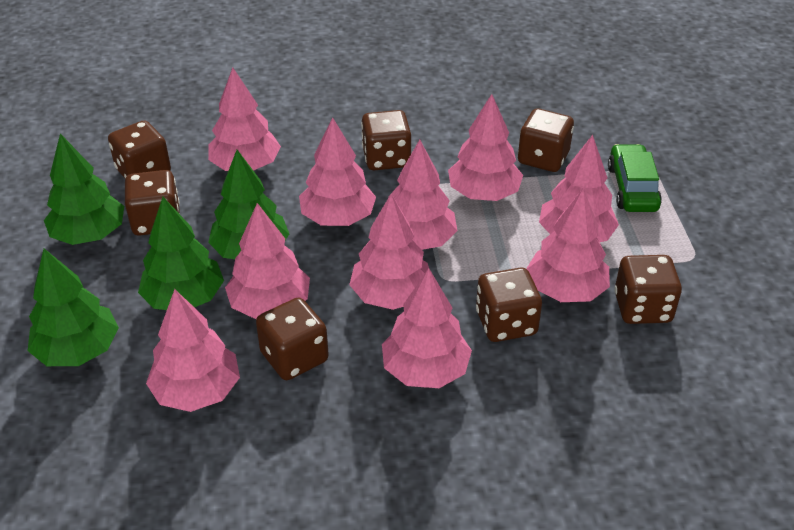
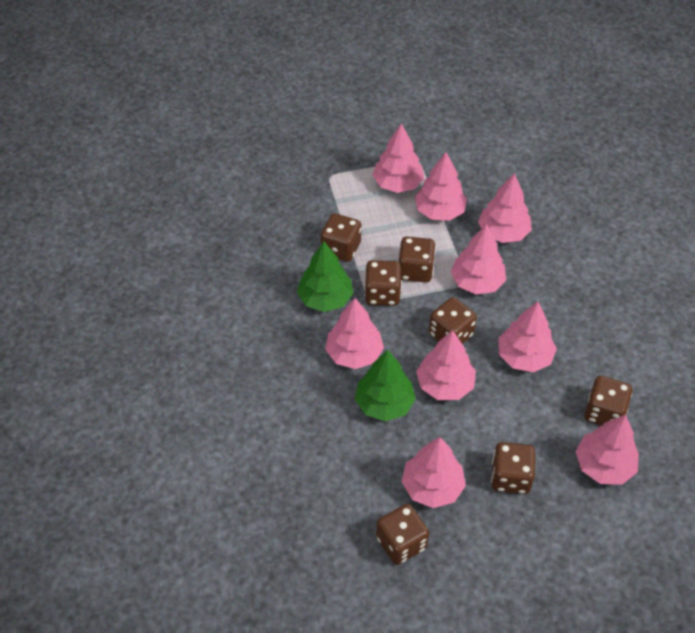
green car: 1 -> 0
green tree: 4 -> 2
pink tree: 10 -> 9

